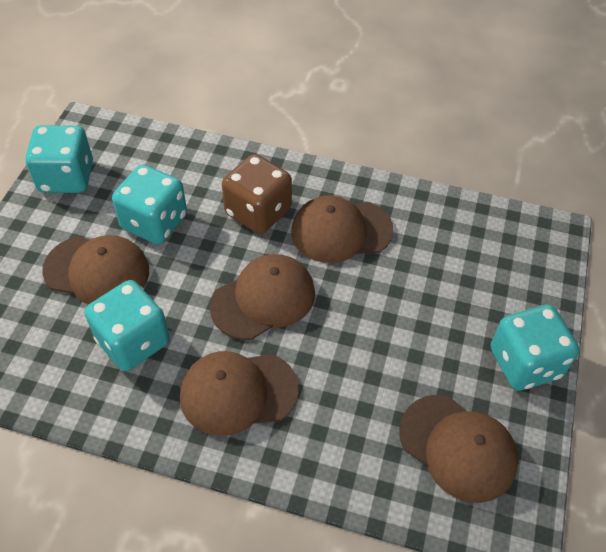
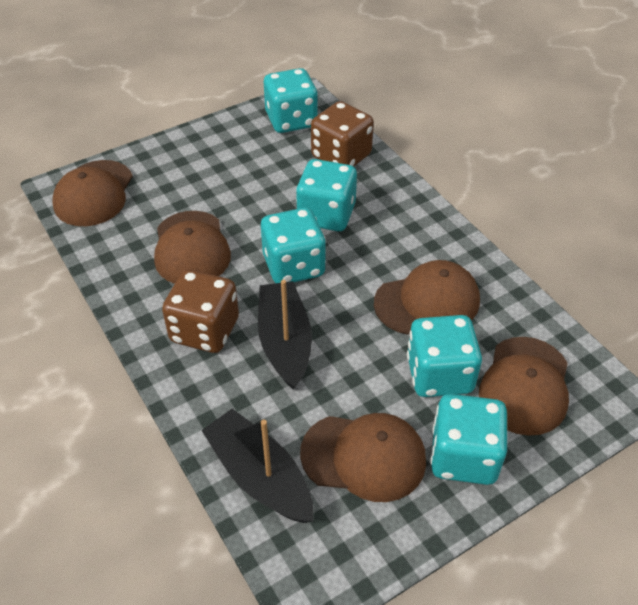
black boat: 0 -> 2
brown dice: 1 -> 2
turquoise dice: 4 -> 5

